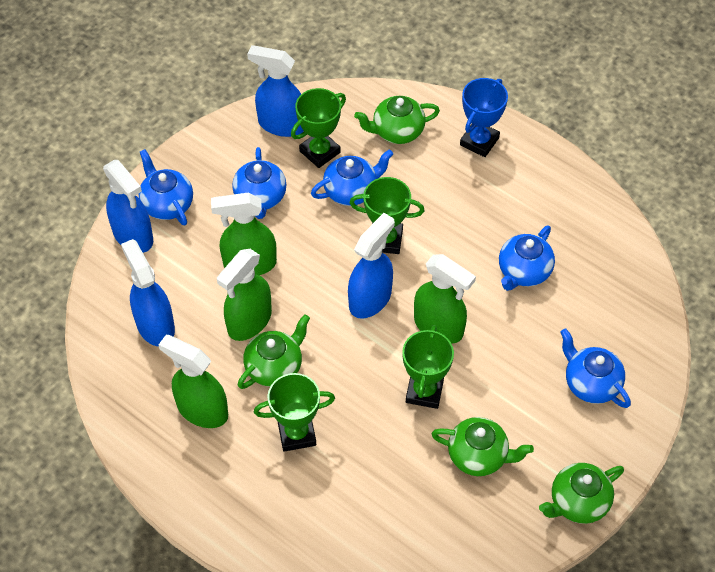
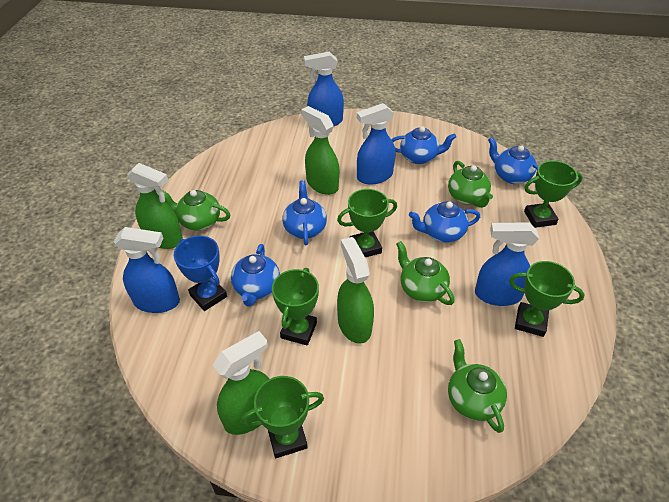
green trophy: 4 -> 5

